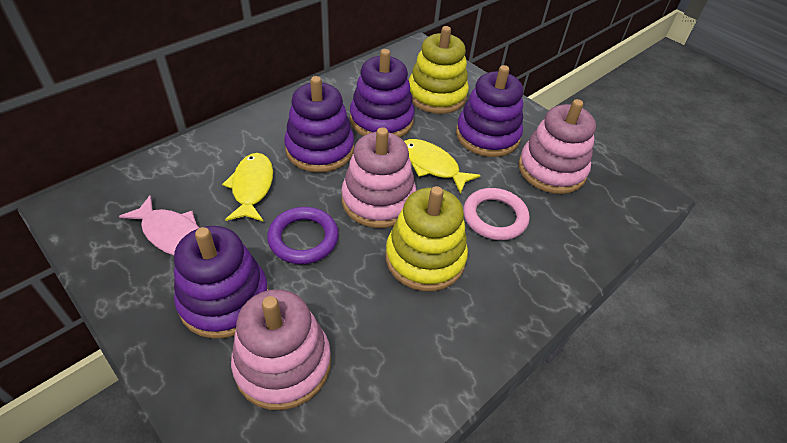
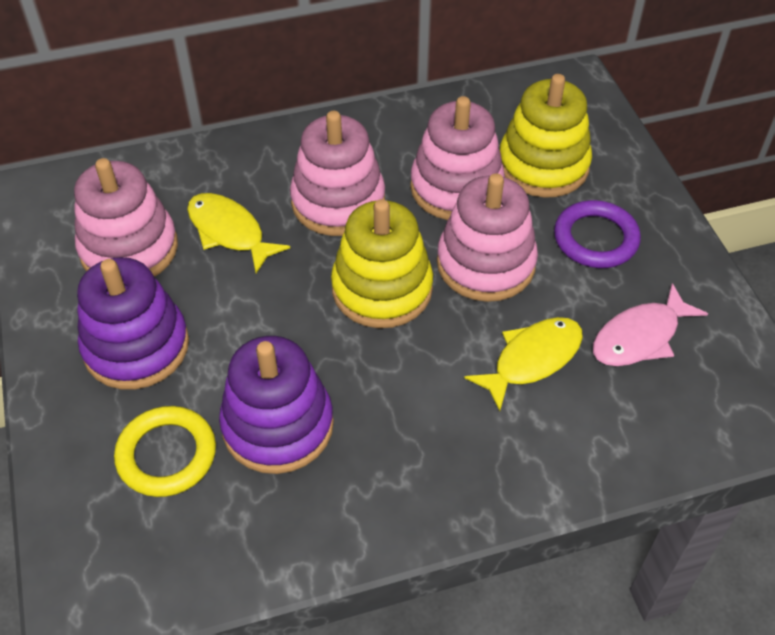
pink ring: 1 -> 0
pink stacking toy: 3 -> 4
purple stacking toy: 4 -> 2
yellow ring: 0 -> 1

